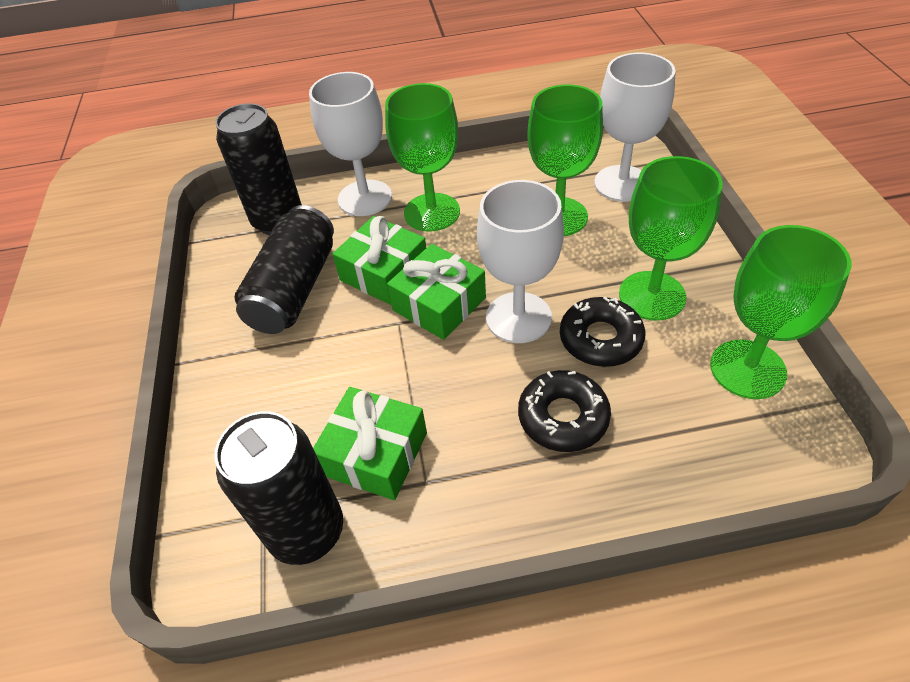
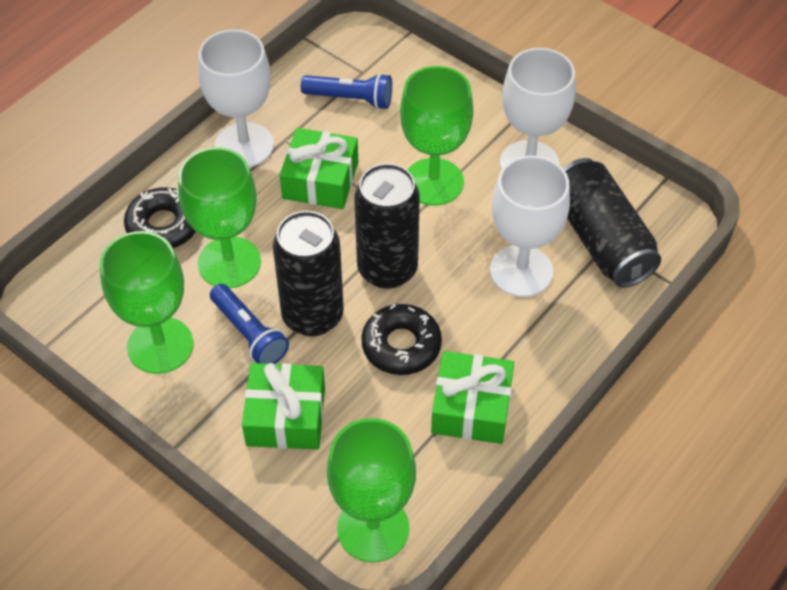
blue flashlight: 0 -> 2

